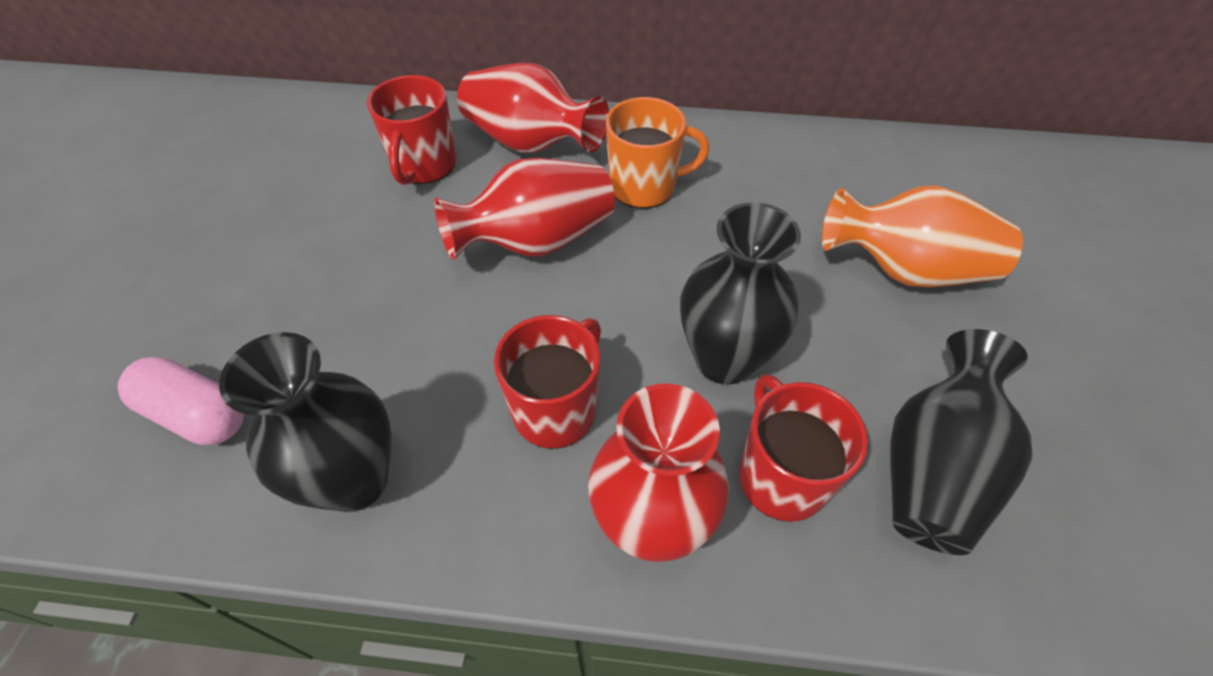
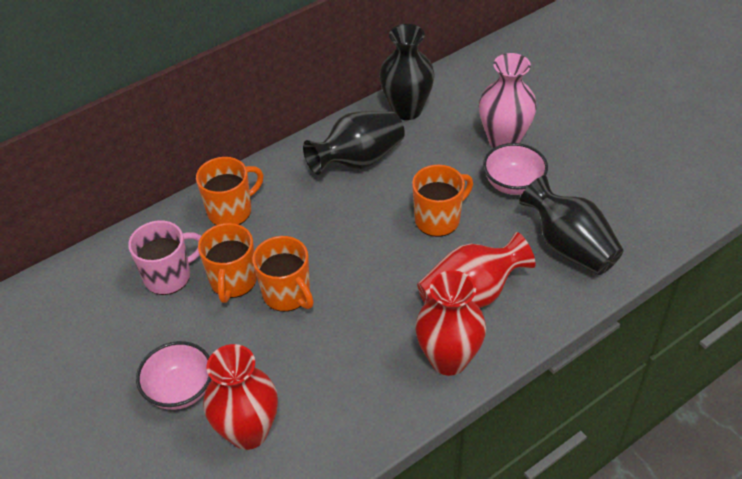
orange mug: 1 -> 4
orange vase: 1 -> 0
pink bowl: 0 -> 2
pink capsule: 1 -> 0
pink mug: 0 -> 1
pink vase: 0 -> 1
red mug: 3 -> 0

